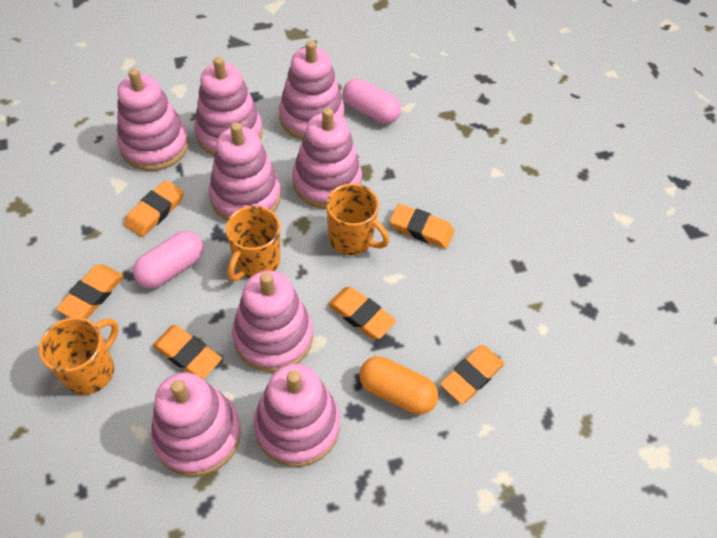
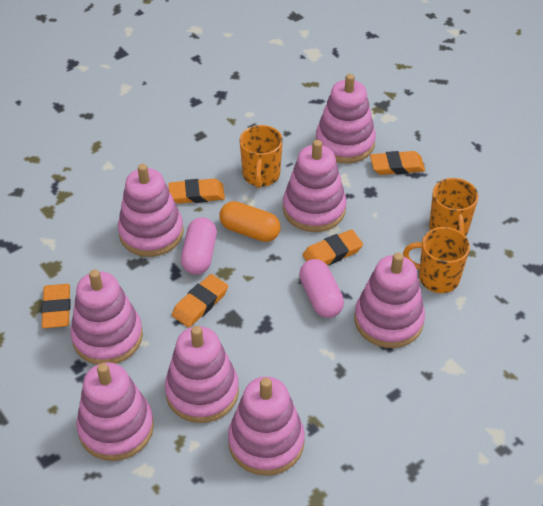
orange eraser: 6 -> 5

